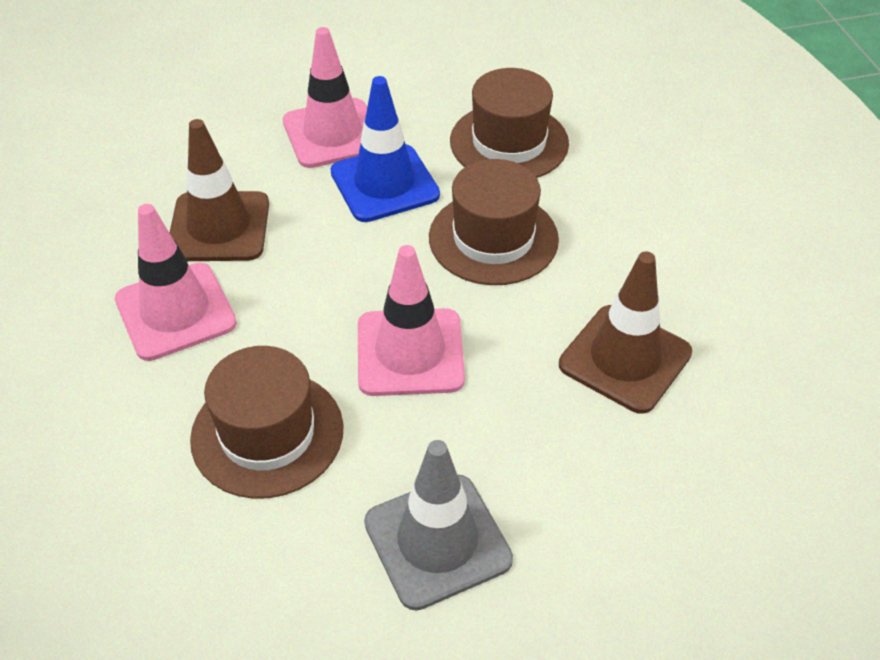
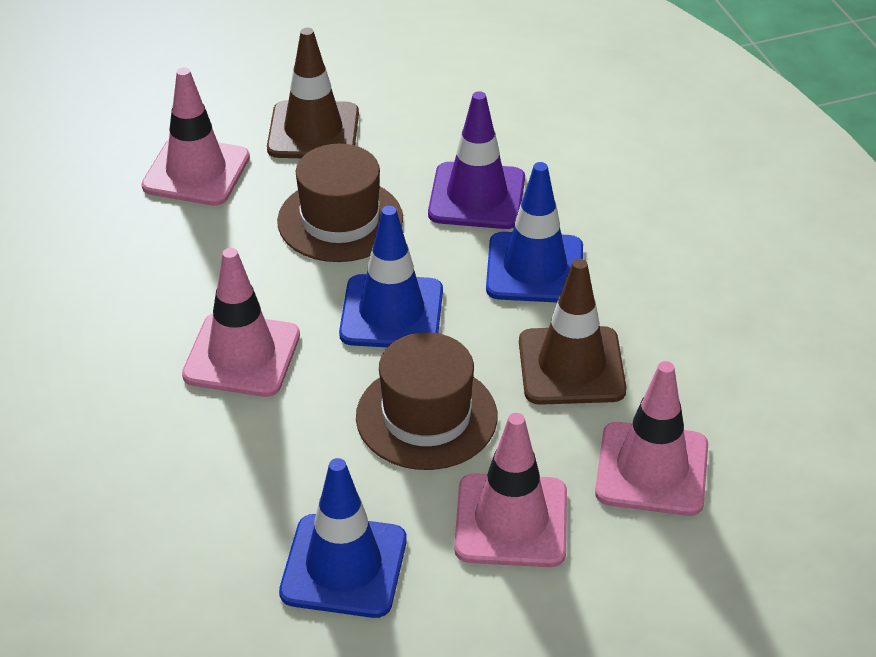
blue traffic cone: 1 -> 3
brown hat: 3 -> 2
grey traffic cone: 1 -> 0
pink traffic cone: 3 -> 4
purple traffic cone: 0 -> 1

